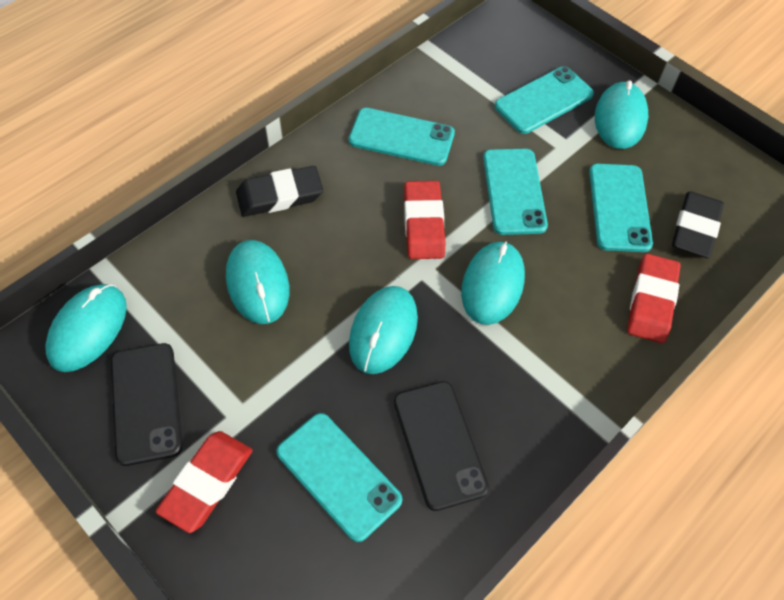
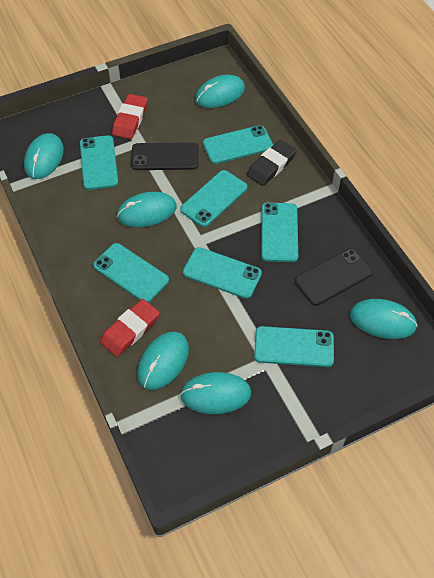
black eraser: 2 -> 1
red eraser: 3 -> 2
turquoise mouse: 5 -> 6
turquoise phone: 5 -> 7

